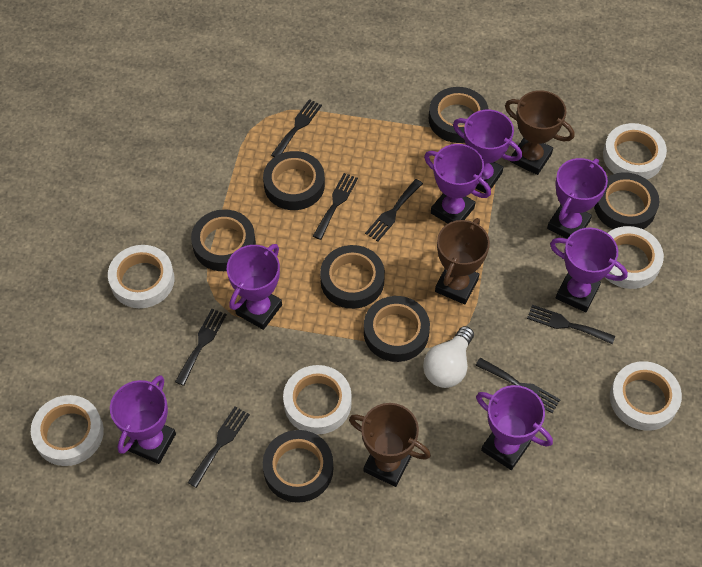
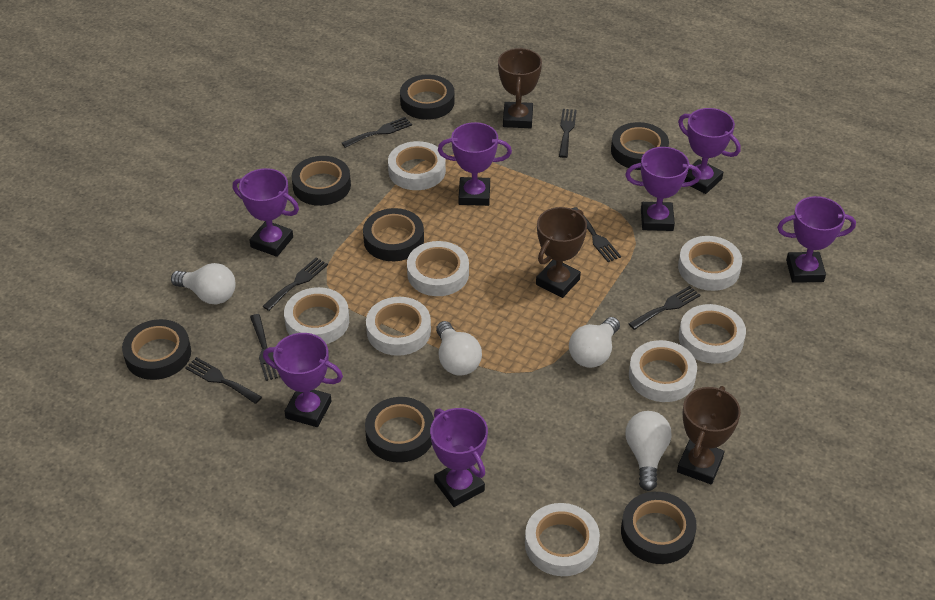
white light bulb: 1 -> 4
white tape: 6 -> 8

